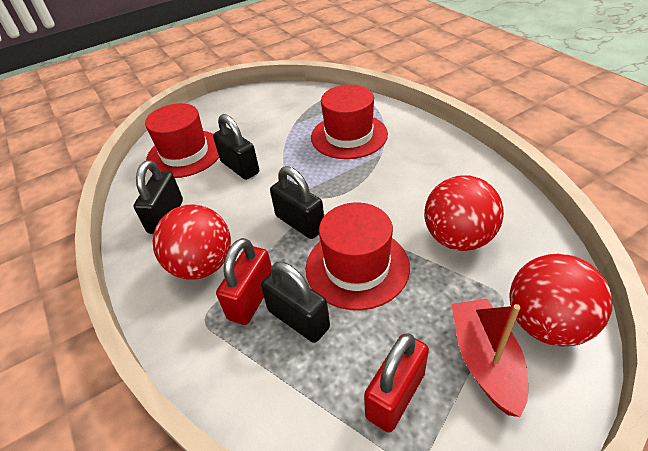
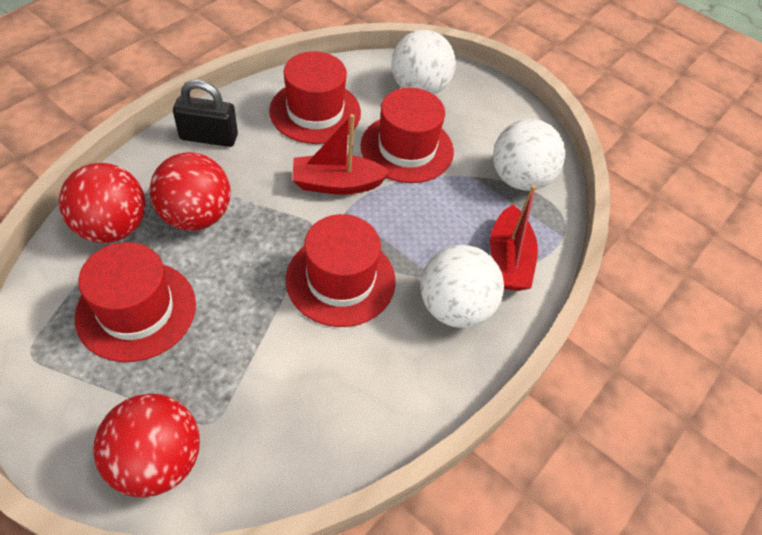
black padlock: 4 -> 1
red boat: 1 -> 2
red hat: 3 -> 4
red padlock: 2 -> 0
white ball: 0 -> 3

